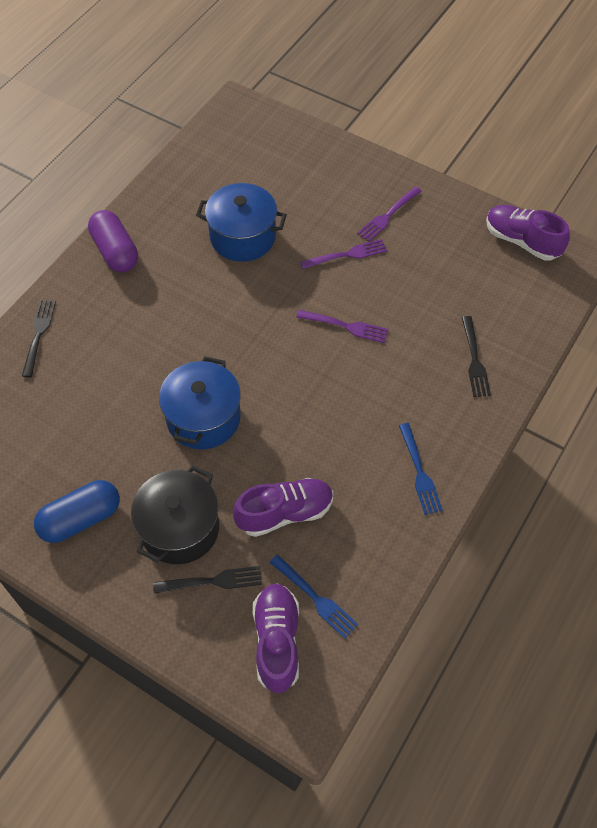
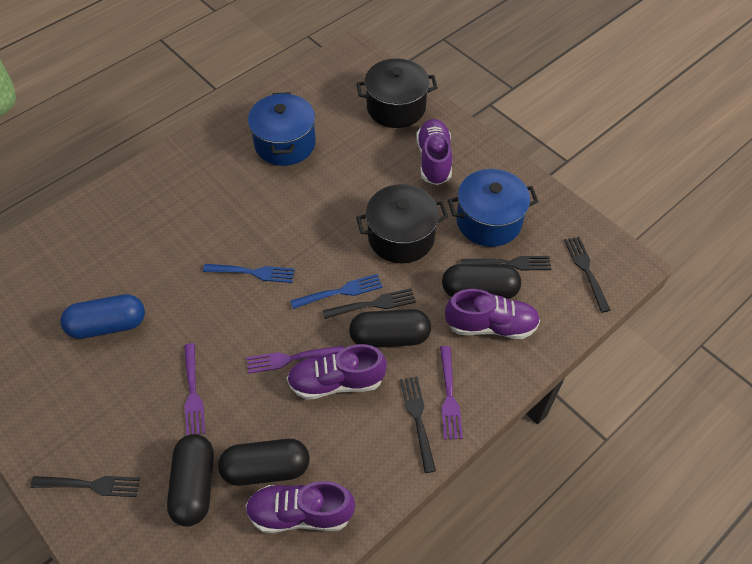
black capsule: 0 -> 4
black fork: 3 -> 5
black pot: 1 -> 2
purple capsule: 1 -> 0
purple shoe: 3 -> 4

